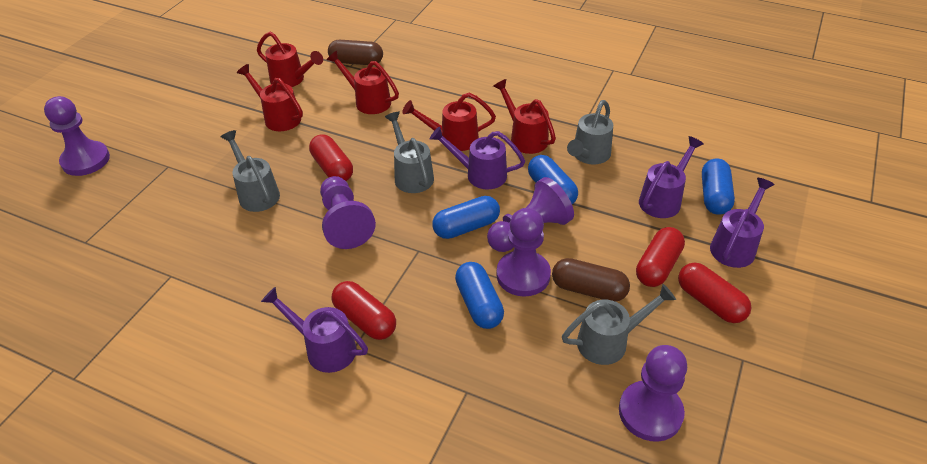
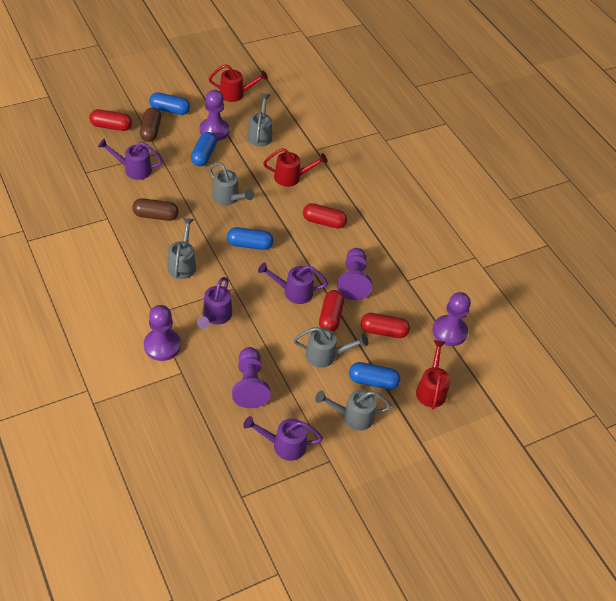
grey watering can: 4 -> 5
red watering can: 5 -> 3

